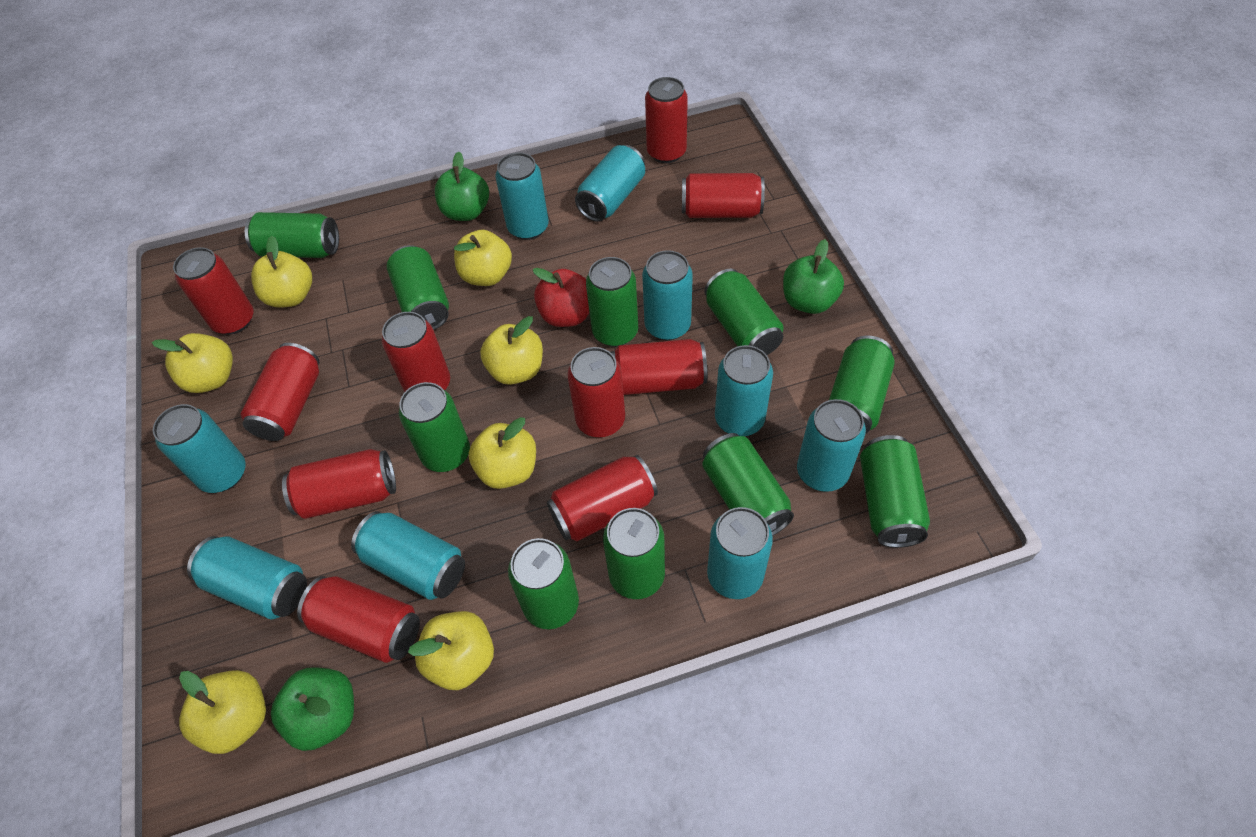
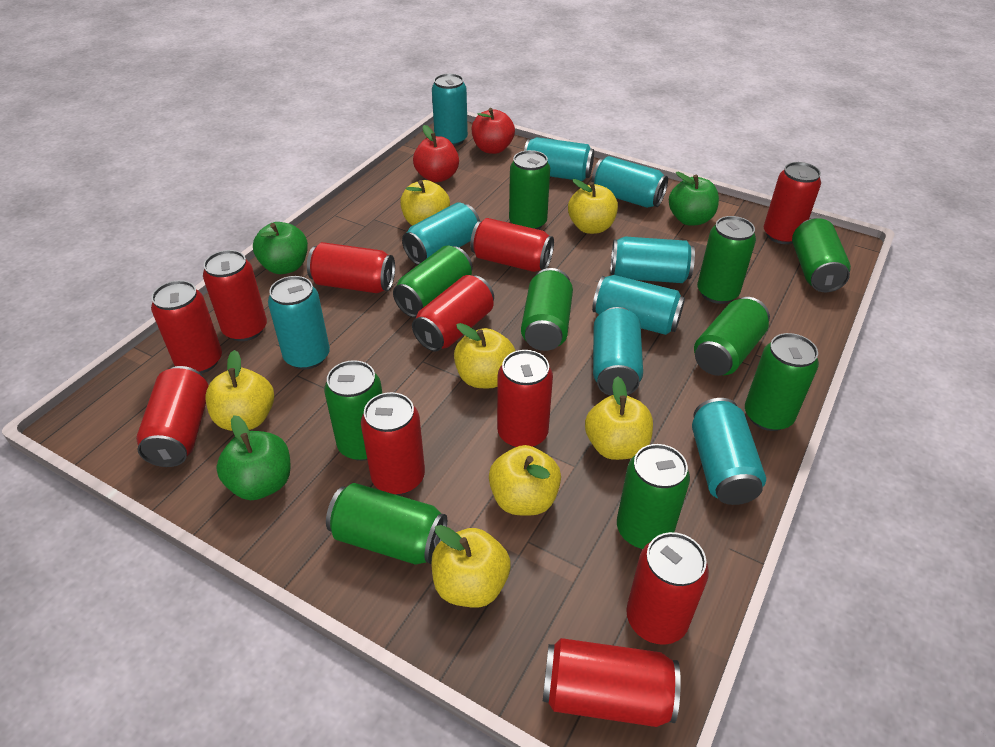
red apple: 1 -> 2
red can: 10 -> 11

